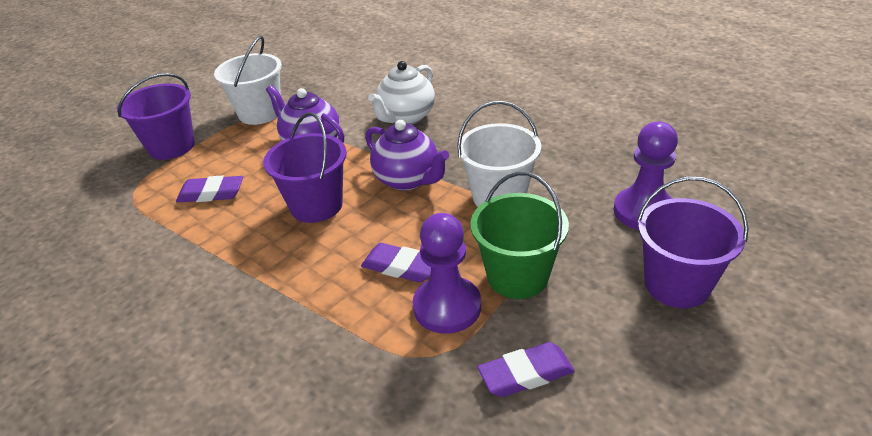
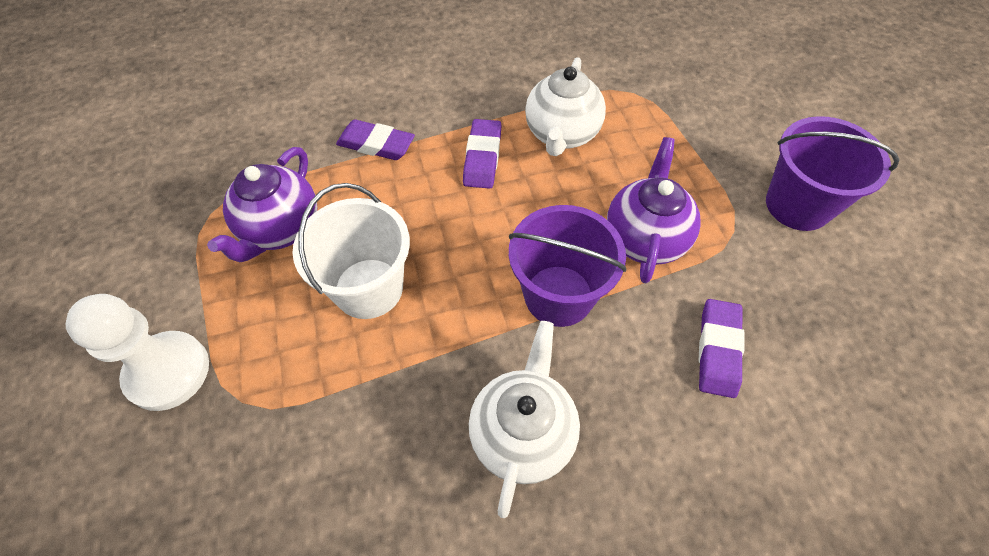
green bucket: 1 -> 0
purple bucket: 3 -> 2
purple pawn: 2 -> 0
white bucket: 2 -> 1
white pawn: 0 -> 1
white teapot: 1 -> 2

